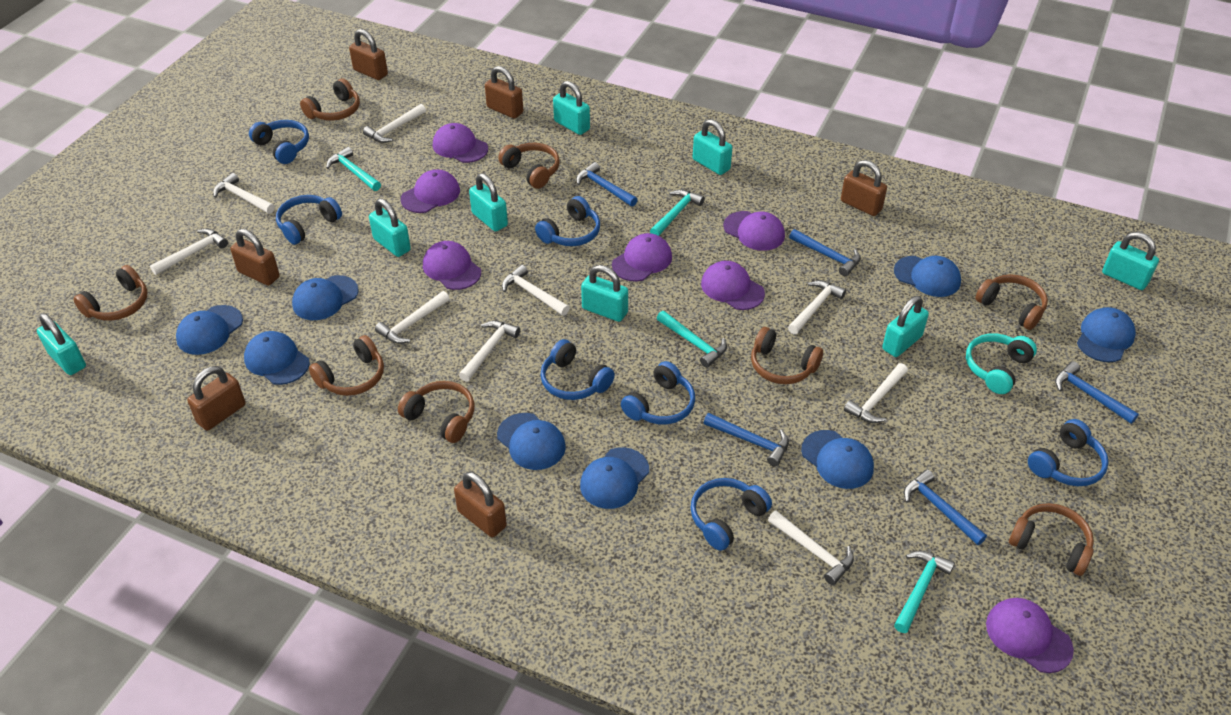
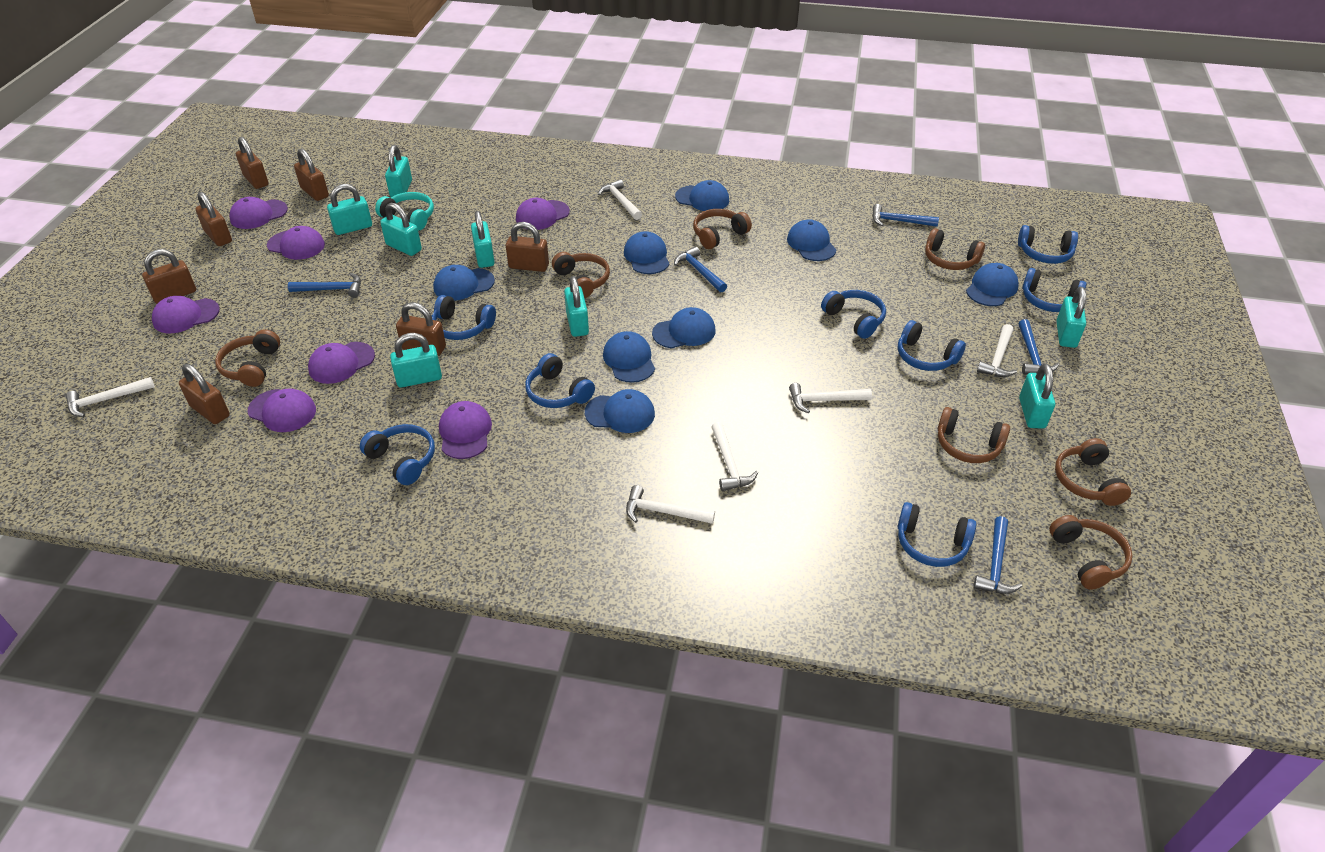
blue headphones: 7 -> 8
brown headphones: 8 -> 7
brown padlock: 6 -> 7
turquoise hammer: 4 -> 0
white hammer: 9 -> 6

